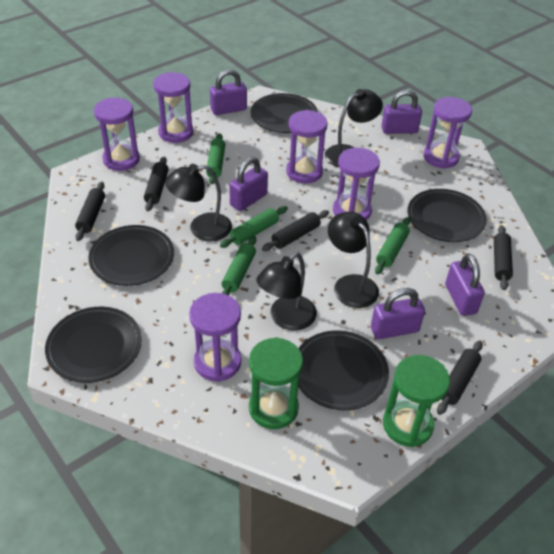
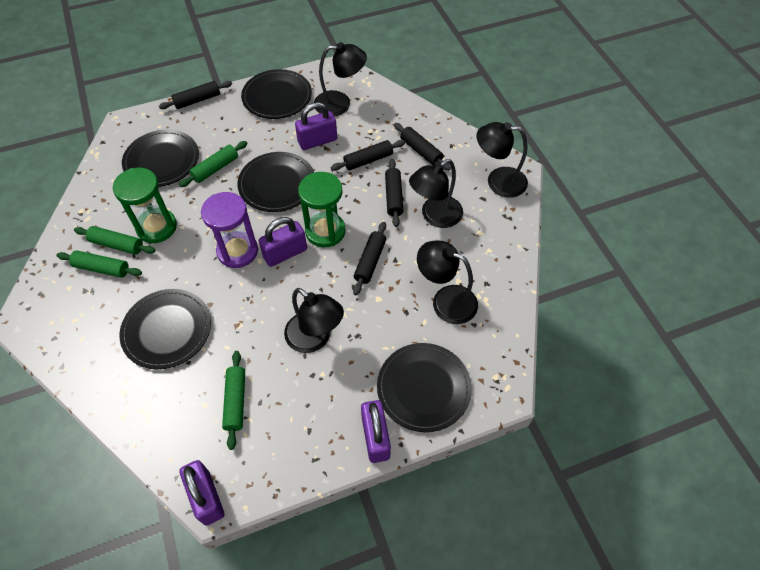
black lamp: 4 -> 5
purple hourglass: 6 -> 1
purple padlock: 5 -> 4

